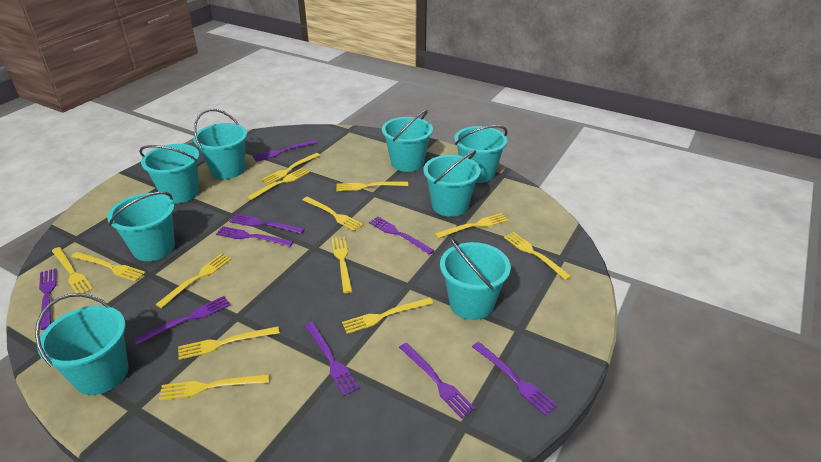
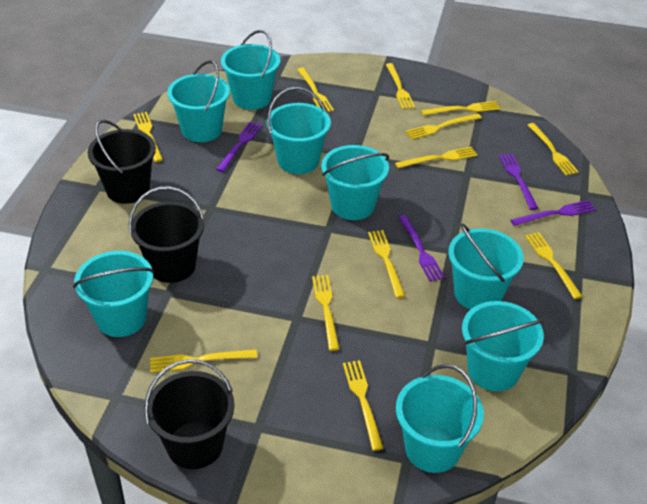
black bucket: 0 -> 3
purple fork: 9 -> 4
yellow fork: 13 -> 12

